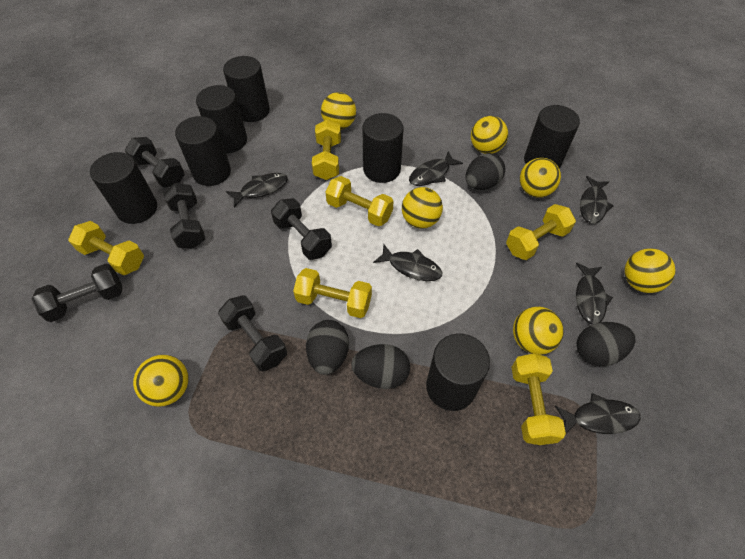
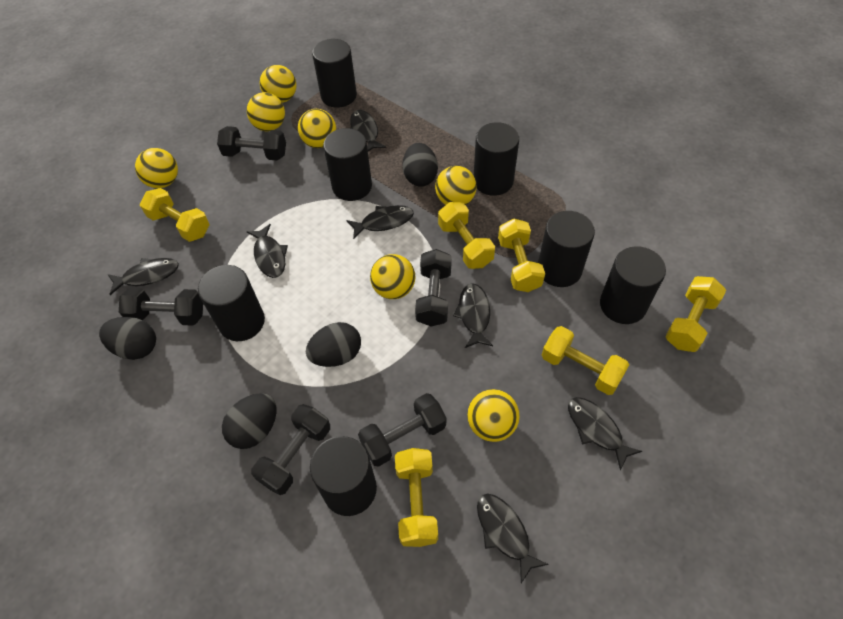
black fish: 6 -> 7

